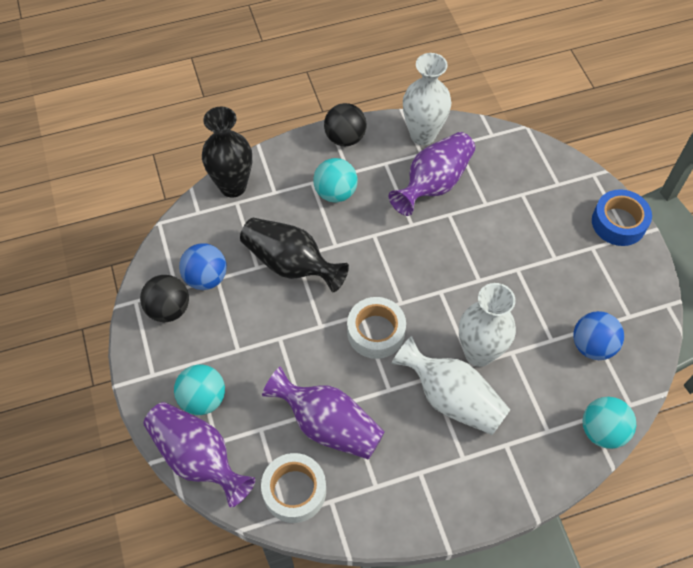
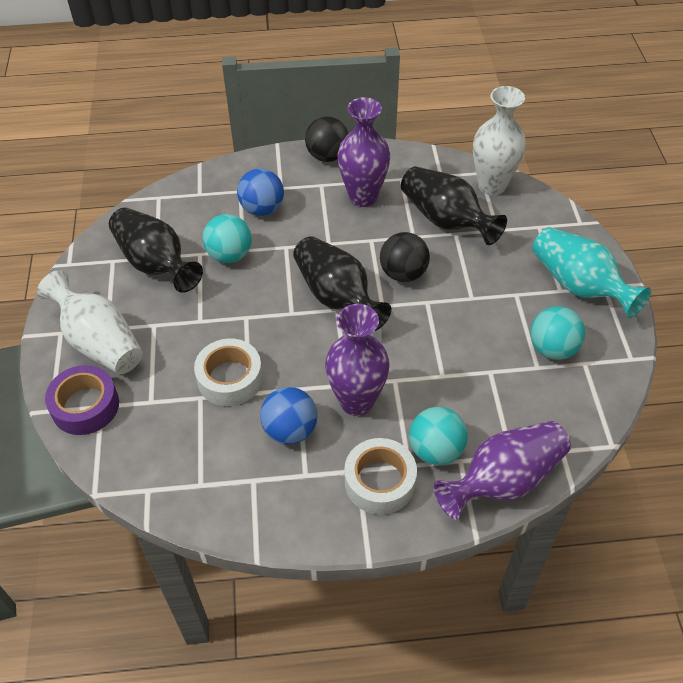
black vase: 2 -> 3
blue tape: 1 -> 0
purple tape: 0 -> 1
turquoise vase: 0 -> 1
white vase: 3 -> 2

